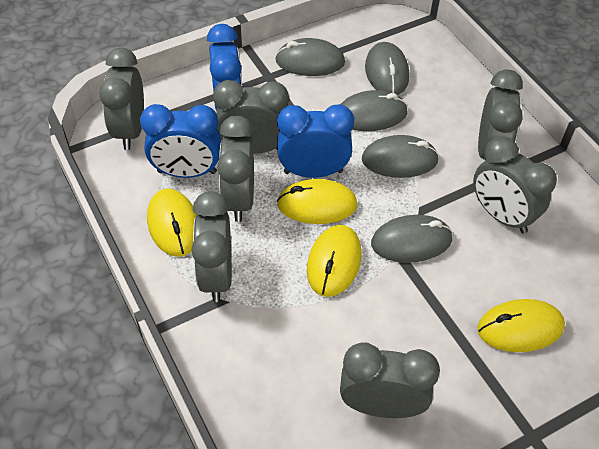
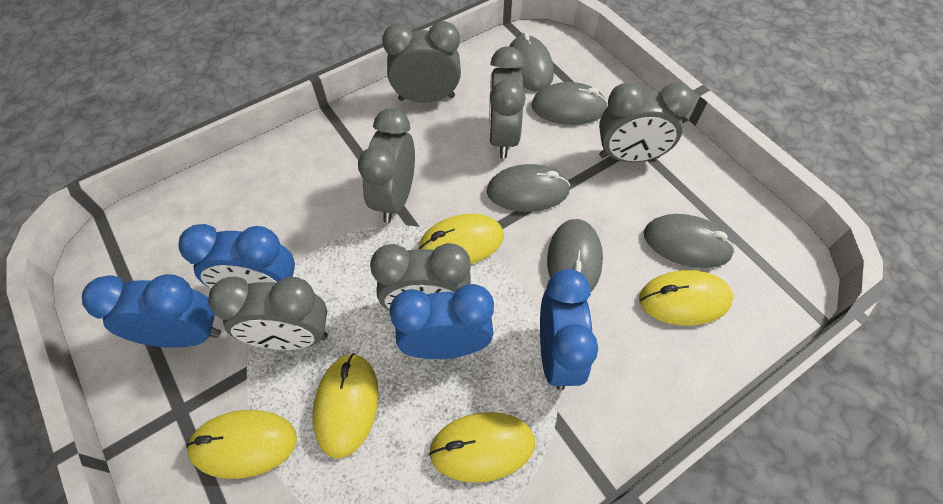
blue clock: 3 -> 4
grey clock: 7 -> 6
yellow mouse: 4 -> 5

